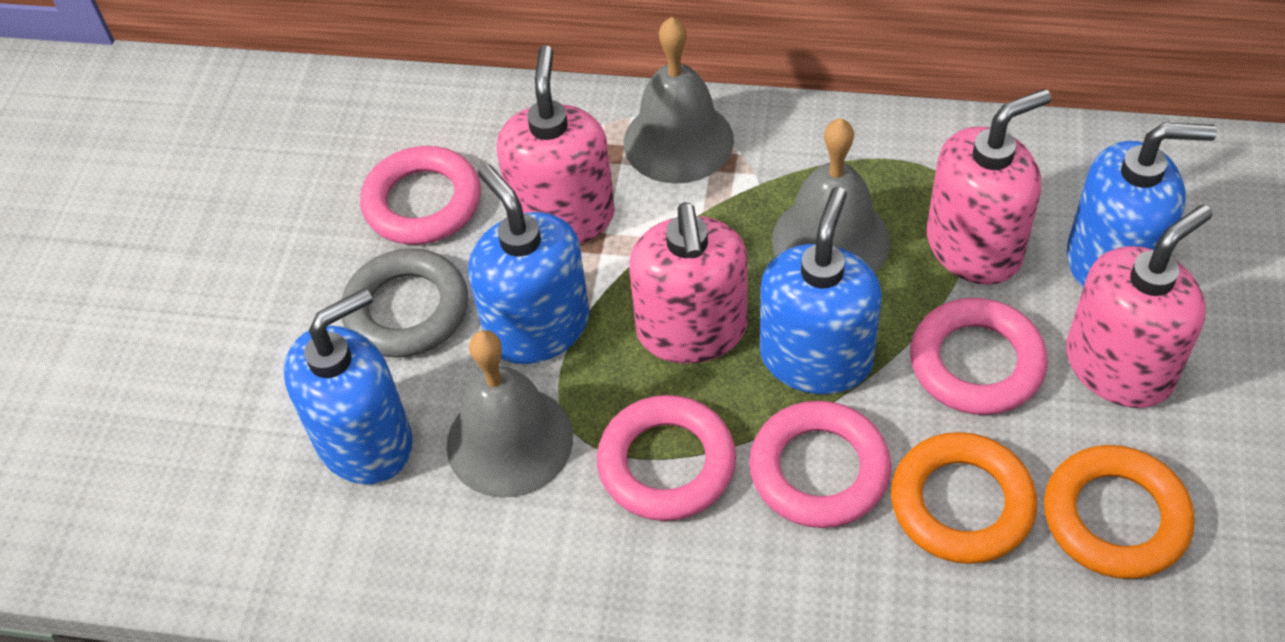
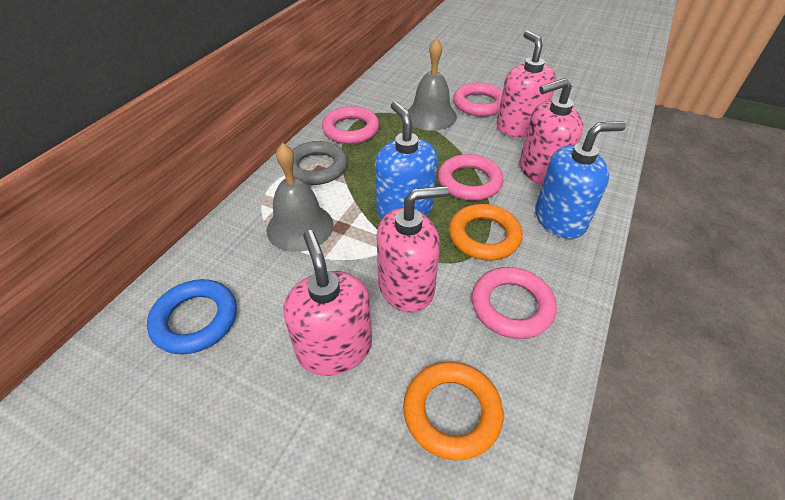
blue ring: 0 -> 1
blue soap dispenser: 4 -> 2
grey bell: 3 -> 2

